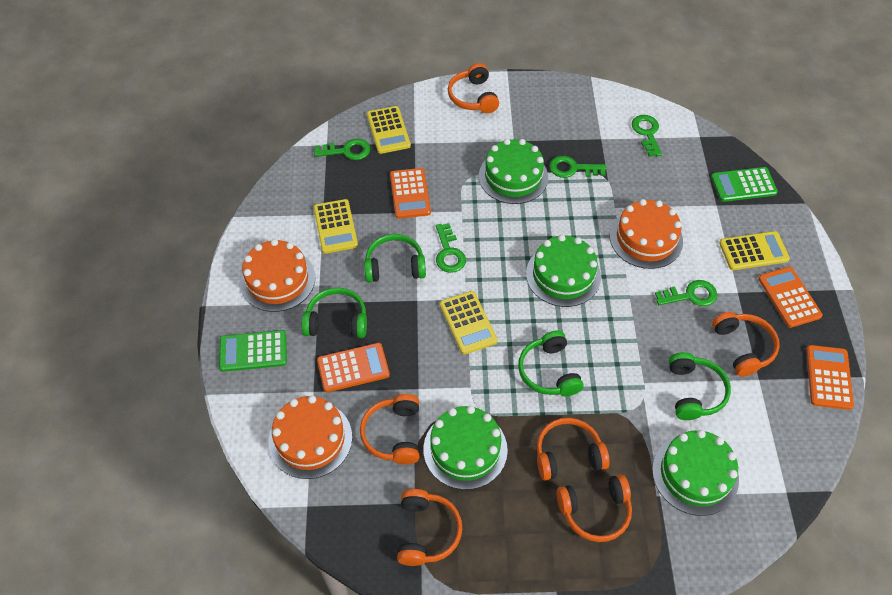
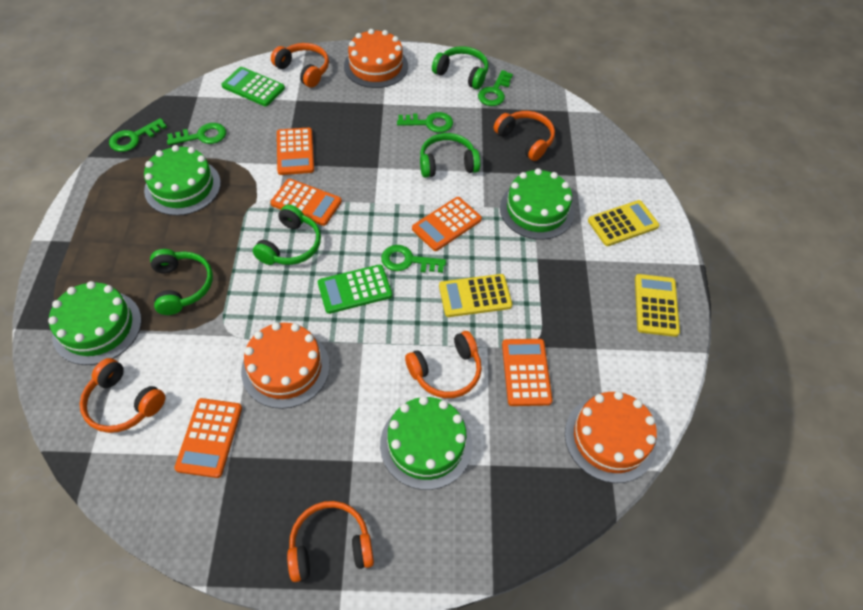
orange calculator: 4 -> 5
orange headphones: 6 -> 5
yellow calculator: 4 -> 3

